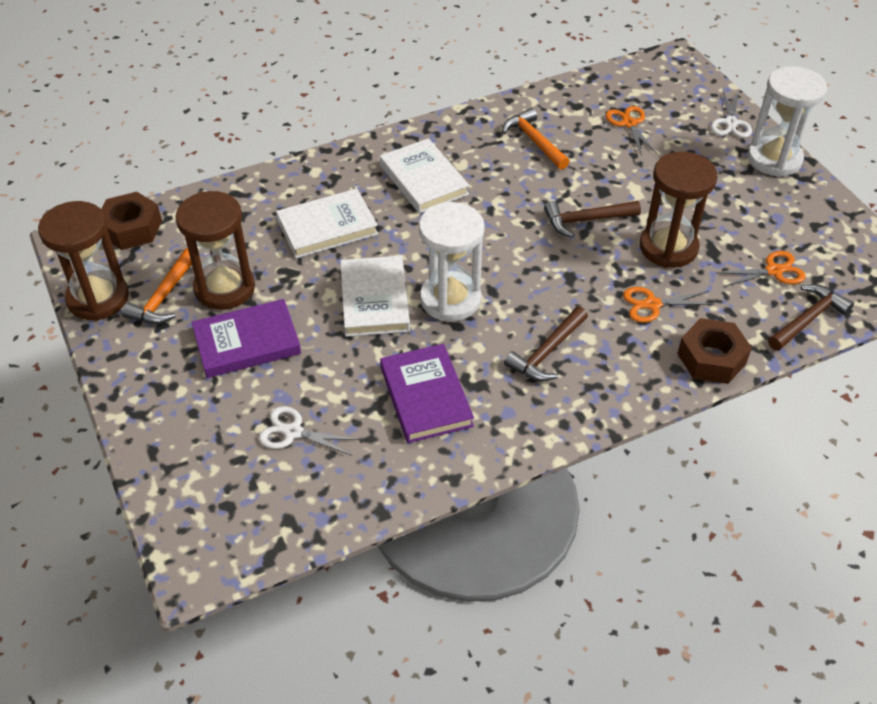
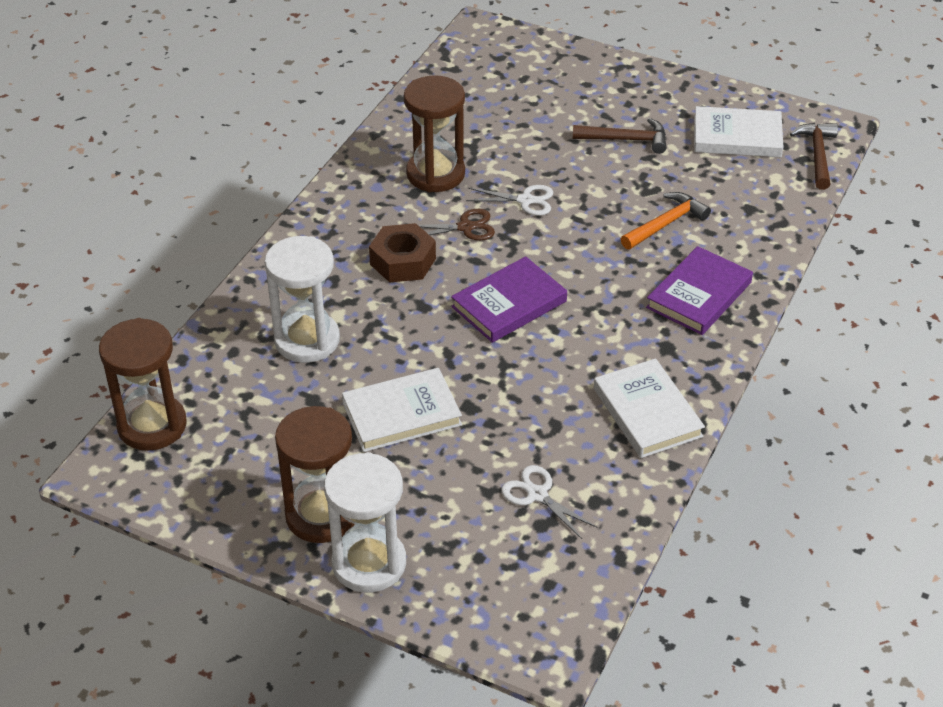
brown hammer: 3 -> 2
brown nut: 2 -> 1
brown scissors: 0 -> 1
orange hammer: 2 -> 1
orange scissors: 3 -> 0

